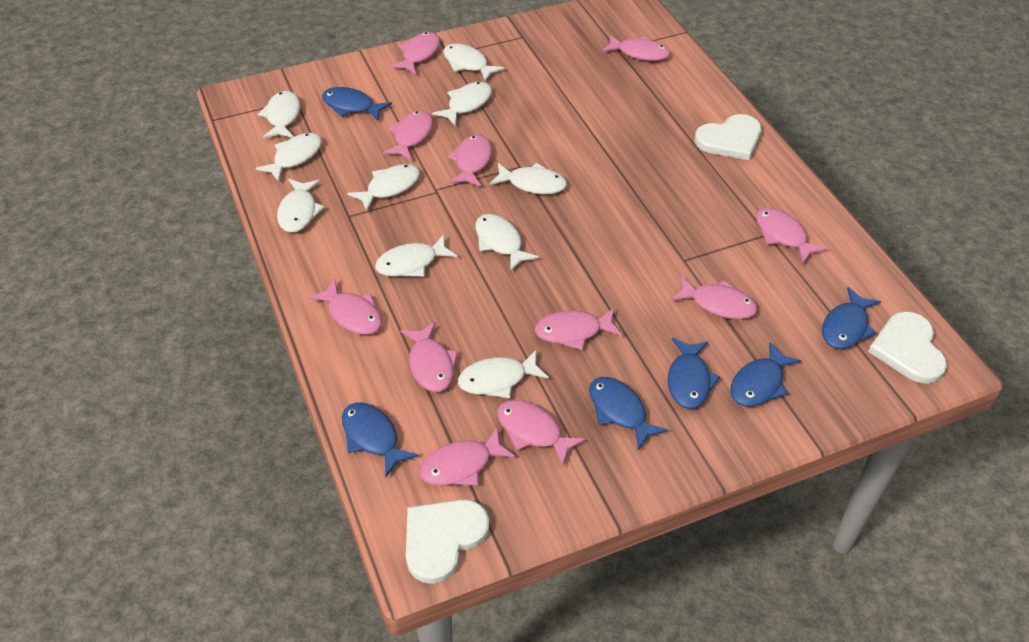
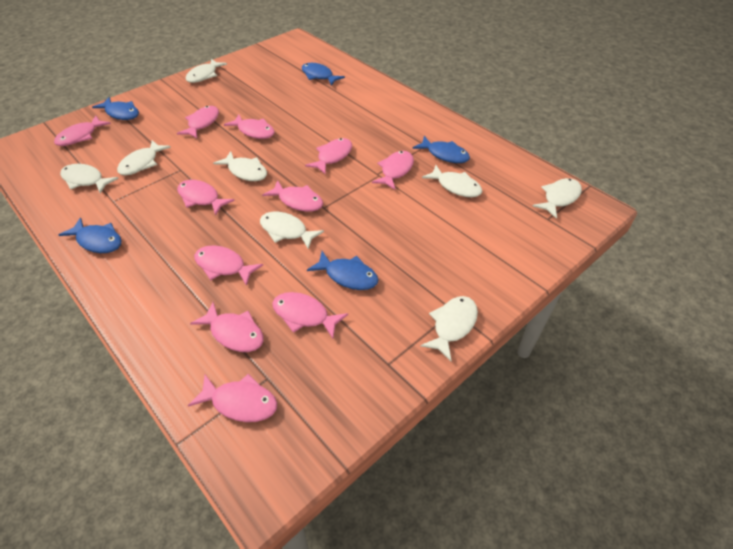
blue fish: 6 -> 5
white fish: 10 -> 8
white heart: 3 -> 0

